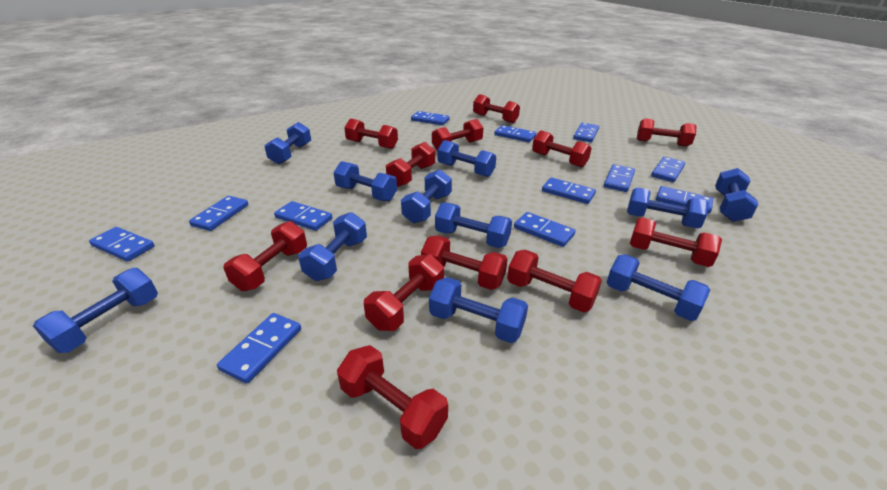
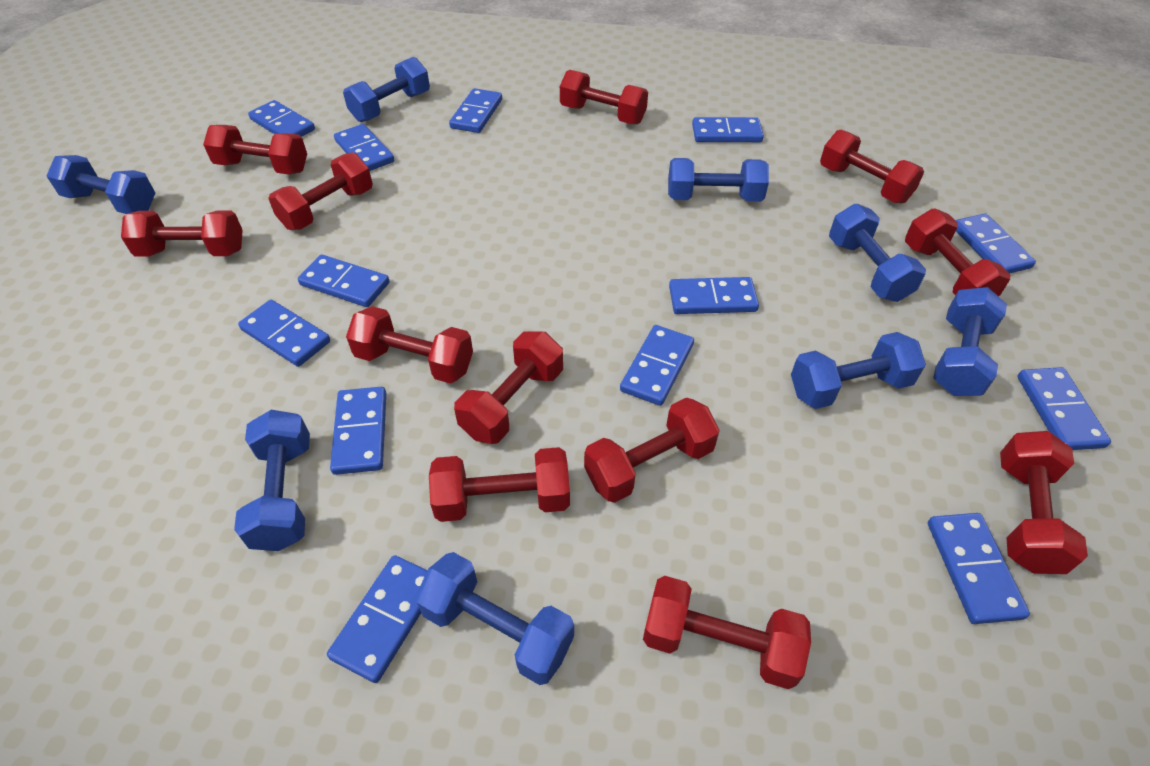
blue domino: 12 -> 13
blue dumbbell: 11 -> 8

